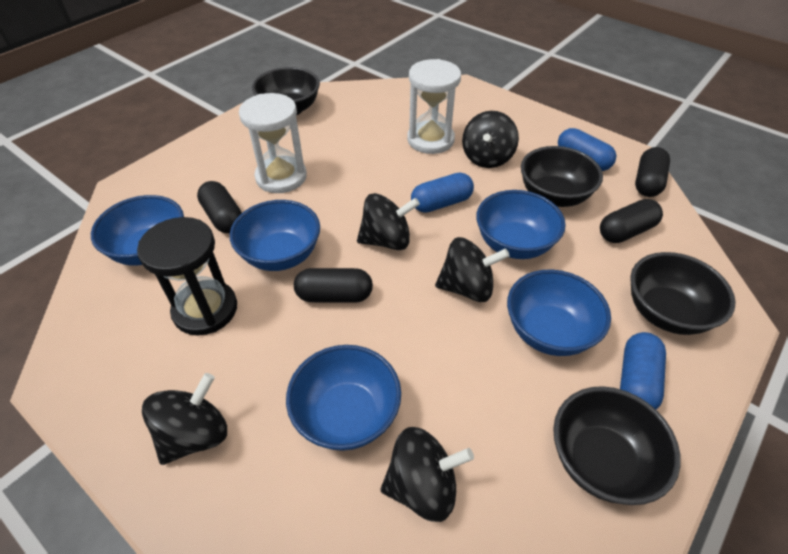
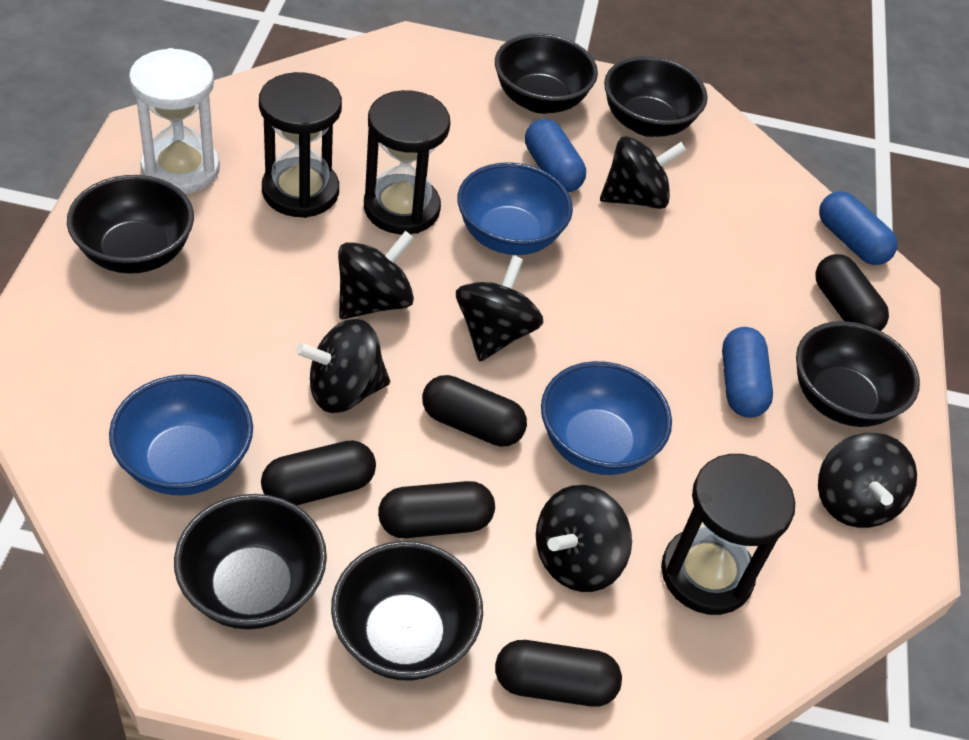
black bowl: 4 -> 6
black capsule: 4 -> 5
black hourglass: 1 -> 3
black spinning top: 5 -> 6
blue bowl: 5 -> 3
white hourglass: 2 -> 1

